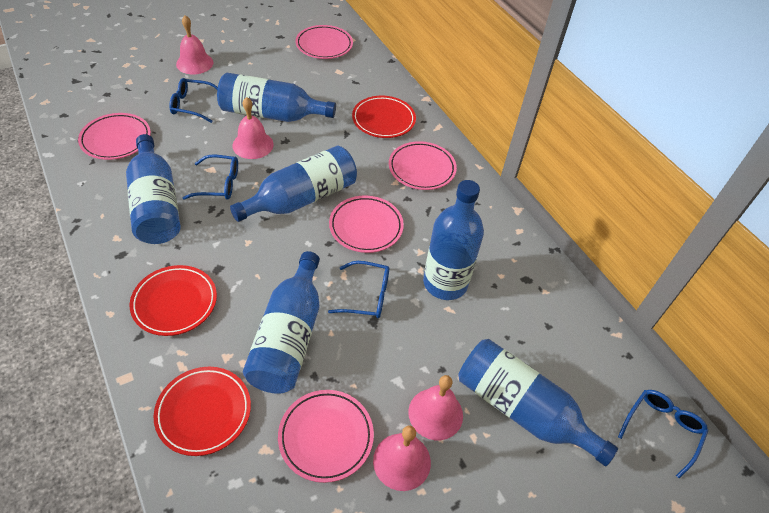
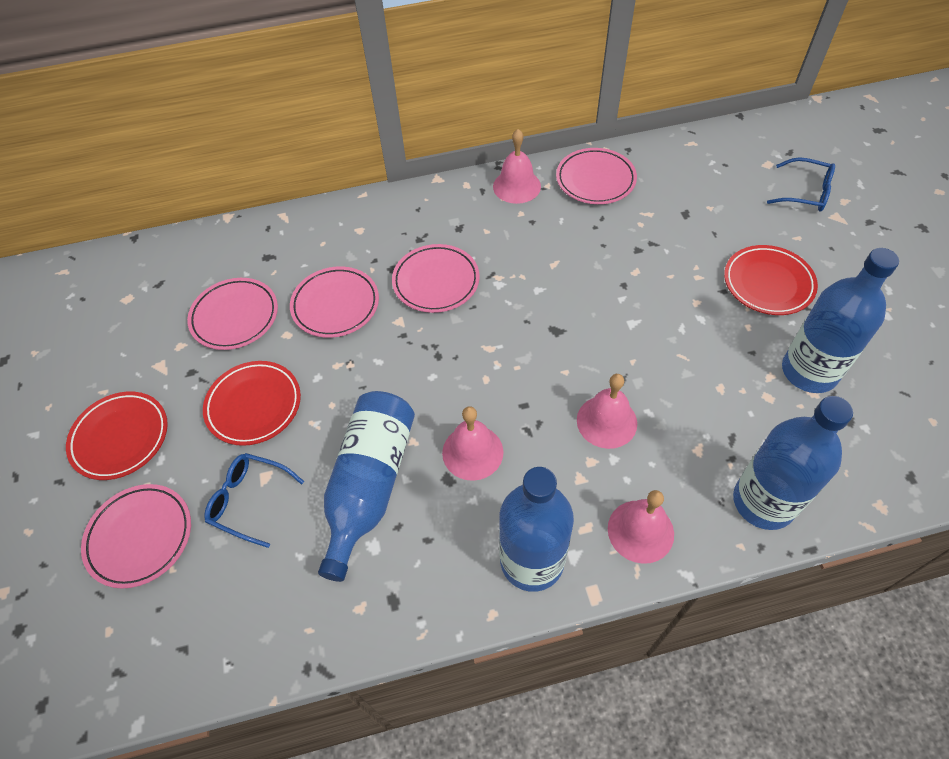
blue bottle: 6 -> 4
blue glasses: 4 -> 2

